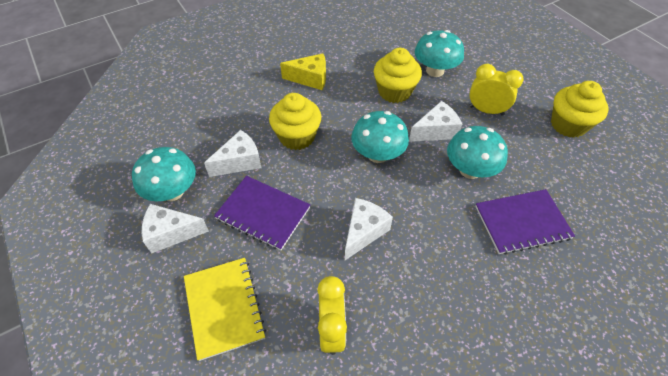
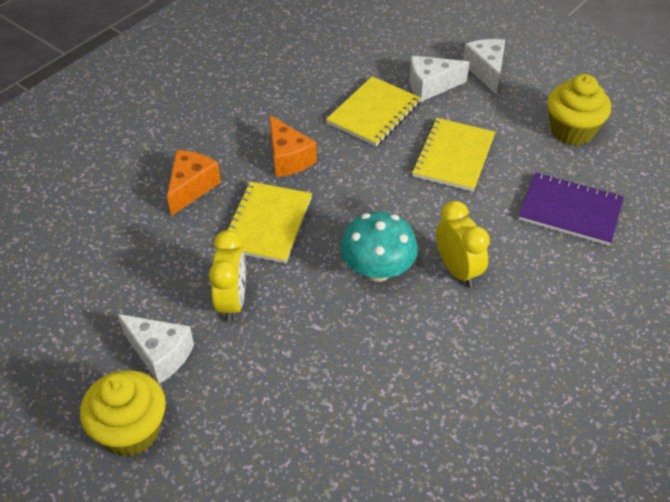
orange cheese: 0 -> 2
purple notebook: 2 -> 1
turquoise mushroom: 4 -> 1
white cheese: 4 -> 3
yellow cheese: 1 -> 0
yellow cupcake: 3 -> 2
yellow notebook: 1 -> 3

